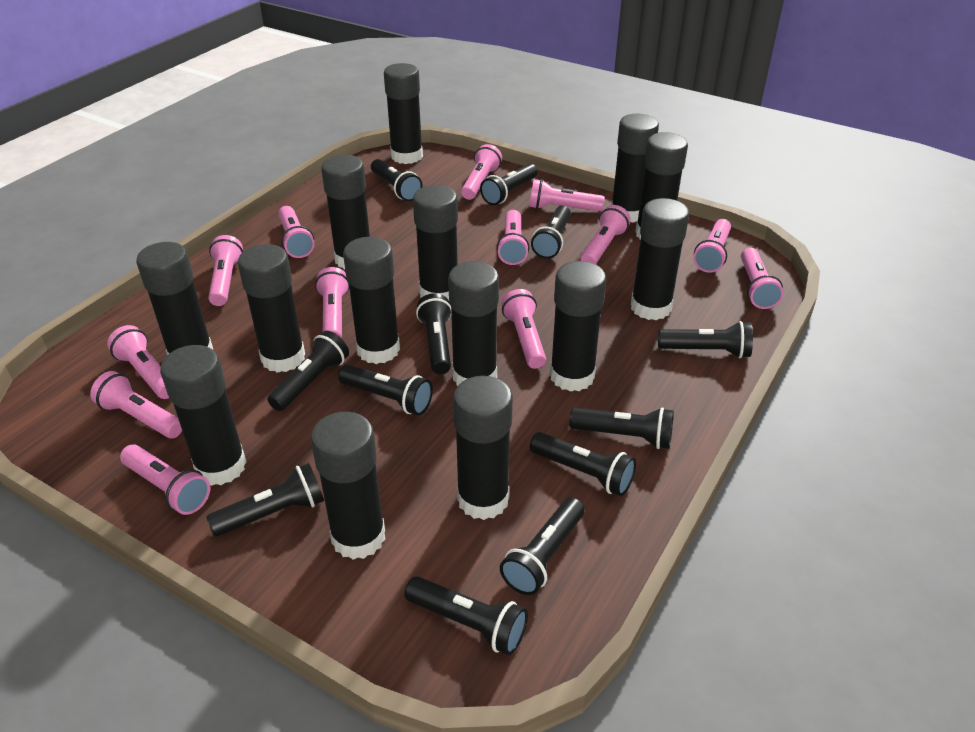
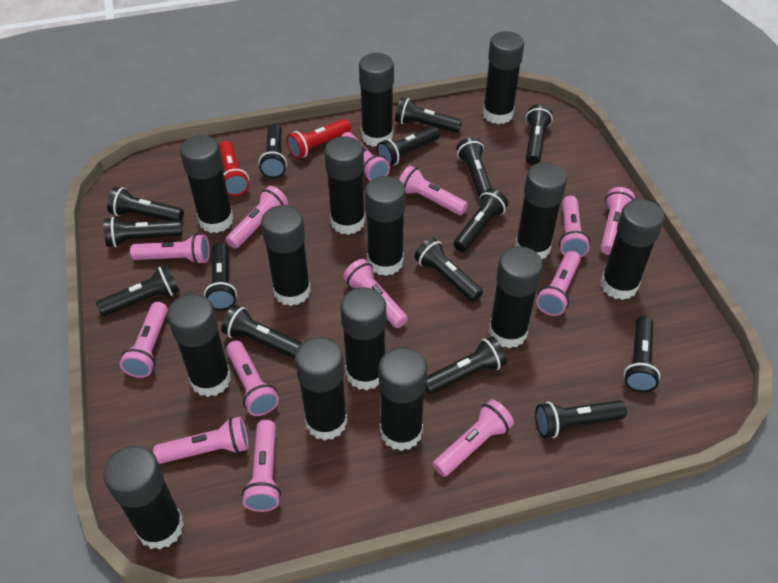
black flashlight: 12 -> 15
red flashlight: 0 -> 2

